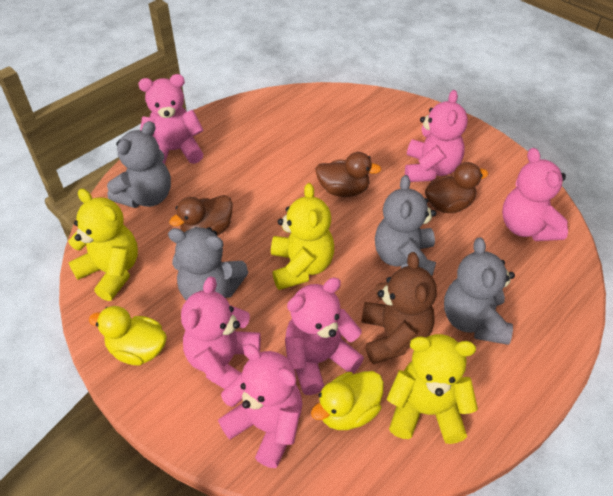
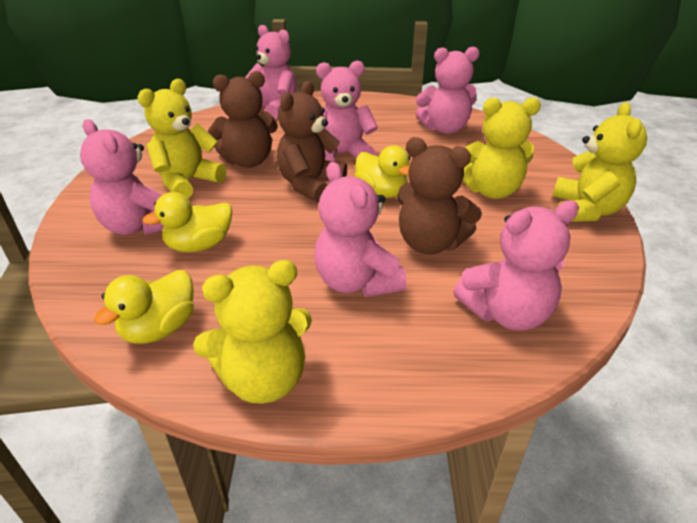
brown duck: 3 -> 0
brown teddy bear: 1 -> 3
grey teddy bear: 4 -> 0
yellow duck: 2 -> 3
yellow teddy bear: 3 -> 4

